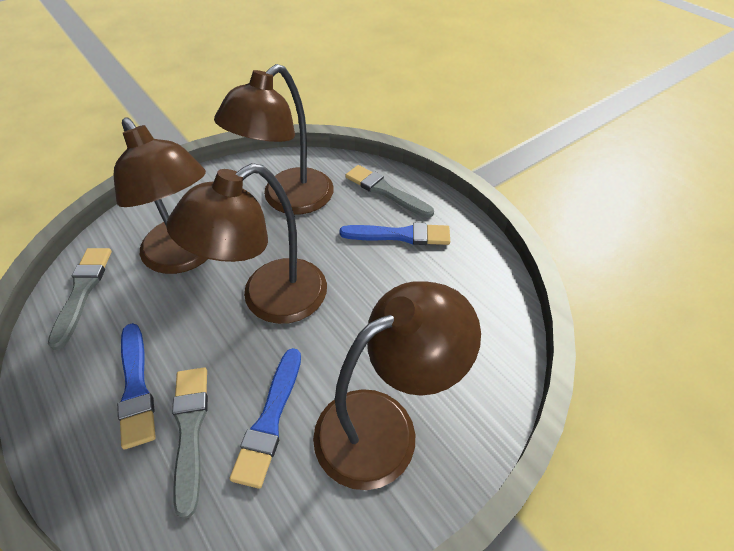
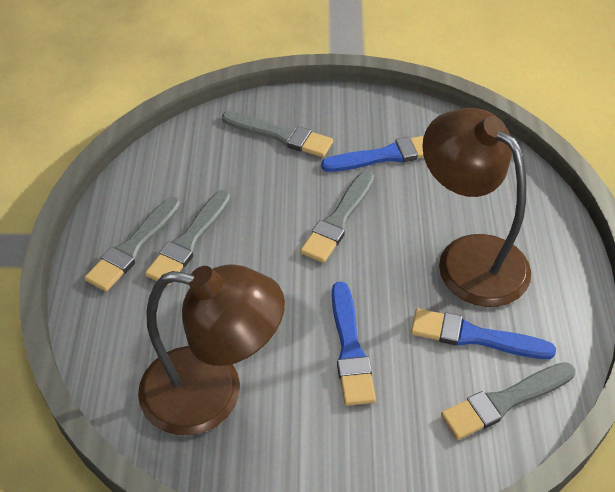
brown lamp: 4 -> 2
grey brush: 3 -> 5

